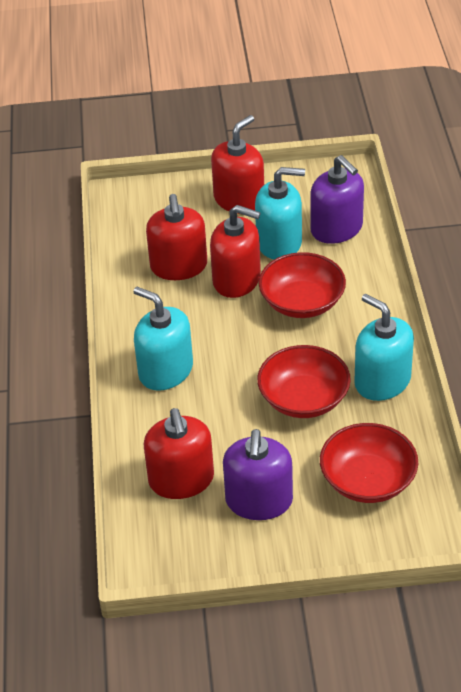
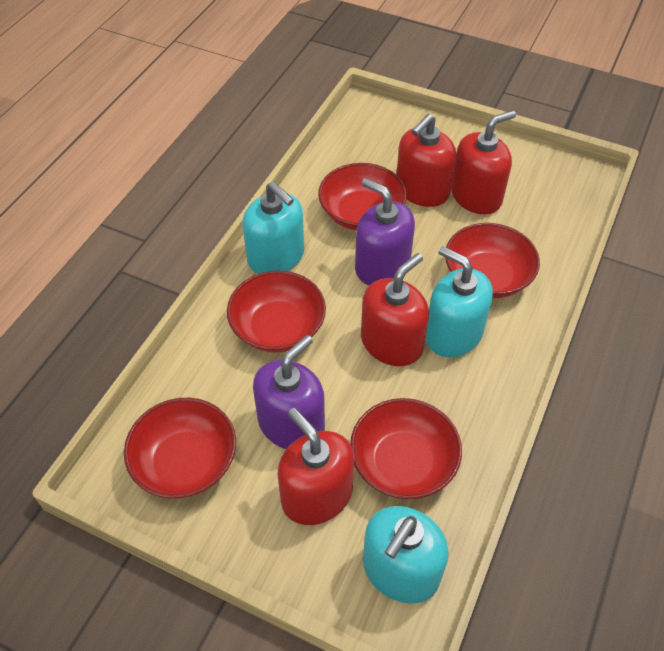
red bowl: 3 -> 5

